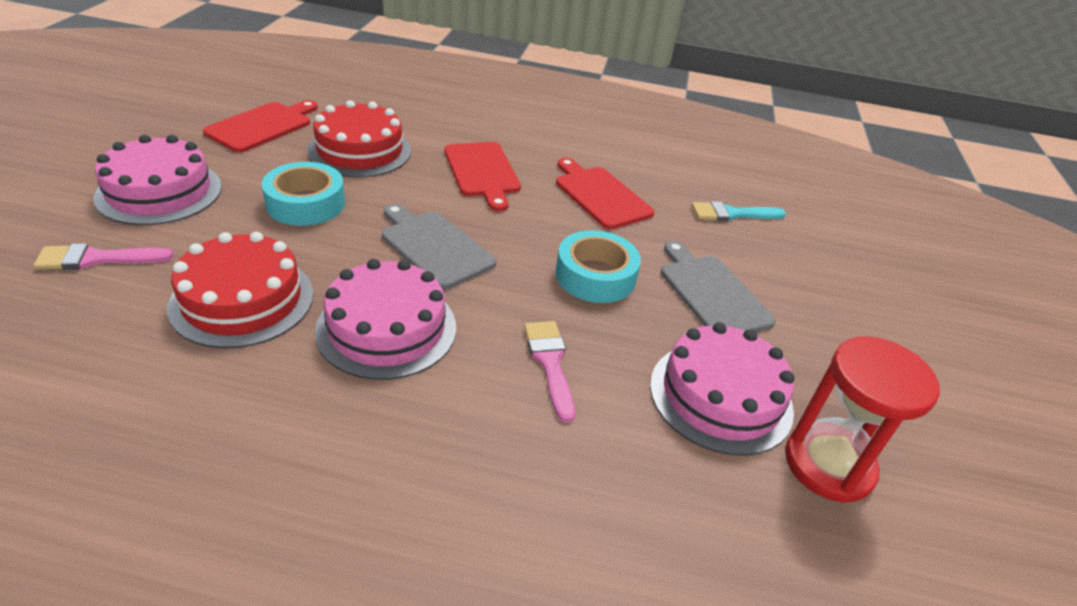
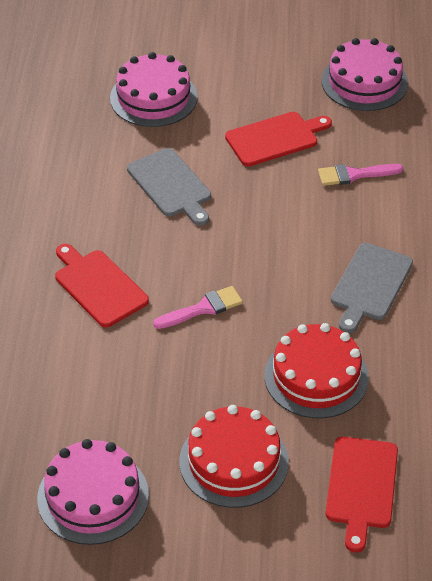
red hourglass: 1 -> 0
turquoise brush: 1 -> 0
turquoise tape: 2 -> 0

